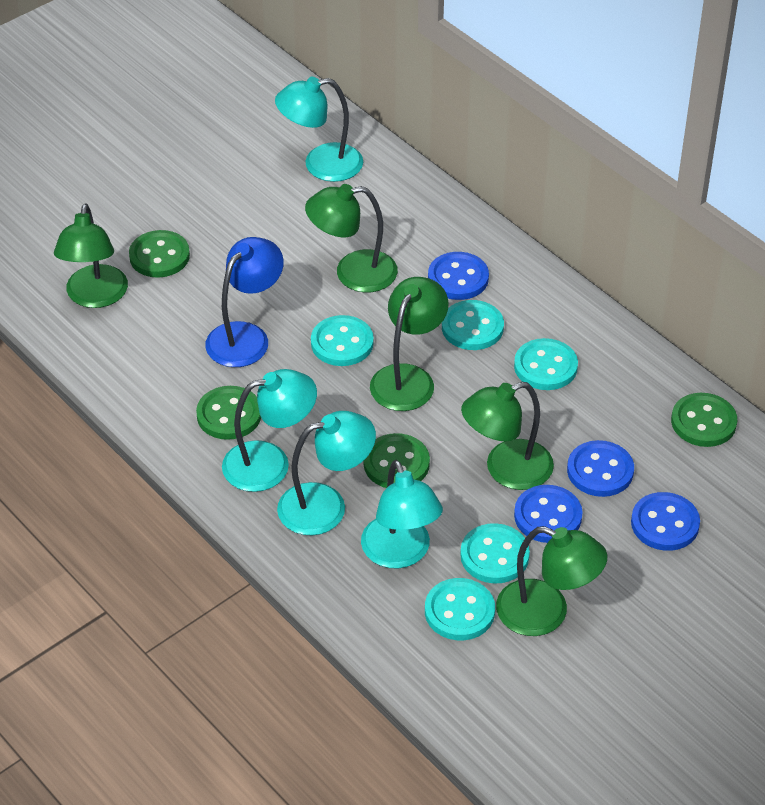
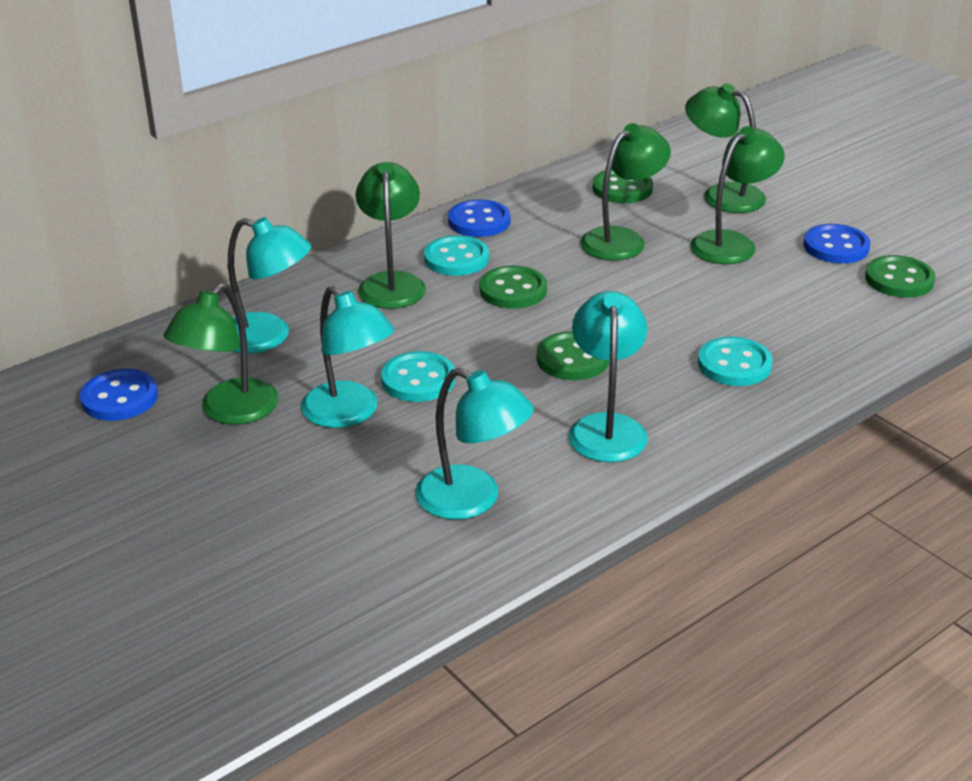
blue button: 4 -> 3
blue lamp: 1 -> 0
turquoise button: 5 -> 3

